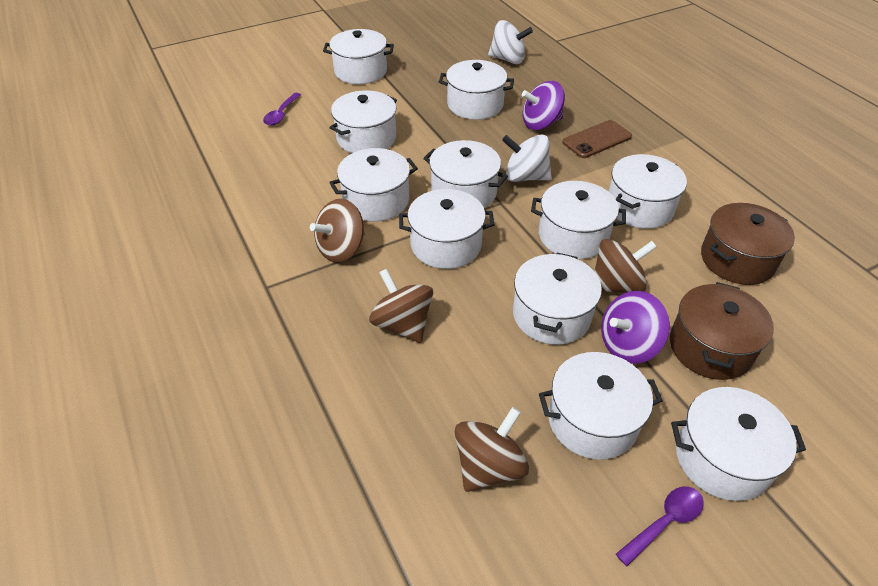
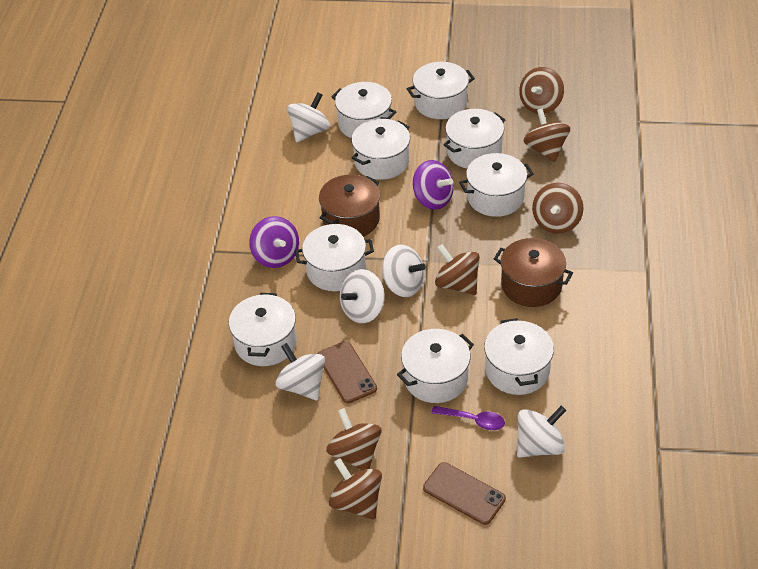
brown phone: 1 -> 2
brown spinning top: 4 -> 6
purple spoon: 2 -> 1
white pot: 11 -> 9
white spinning top: 2 -> 5

